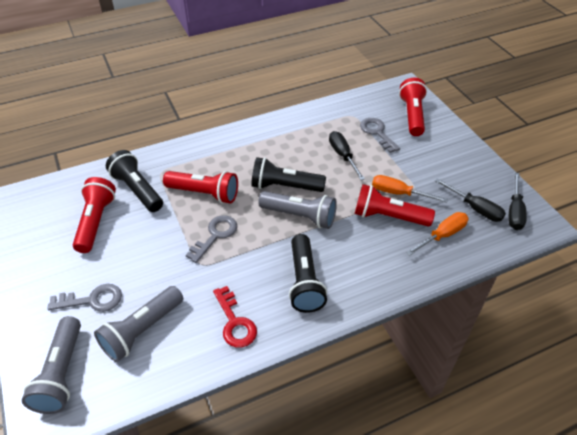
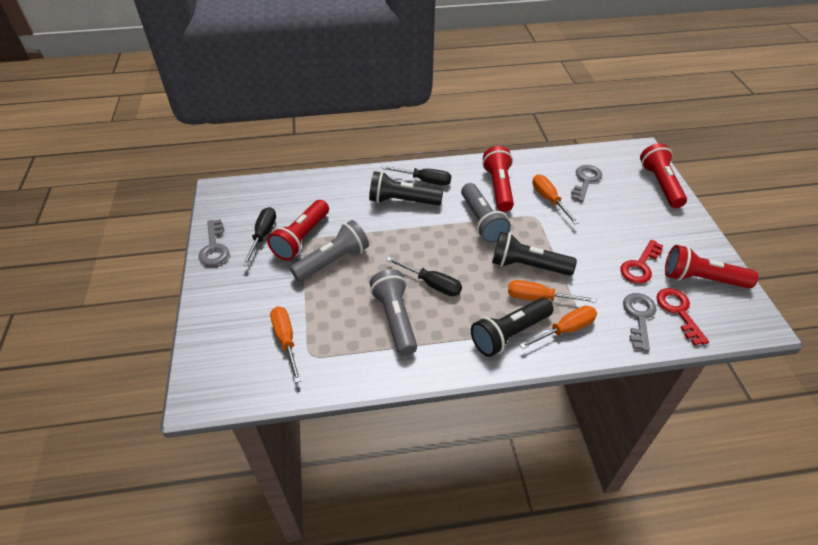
orange screwdriver: 2 -> 4
red key: 1 -> 2

